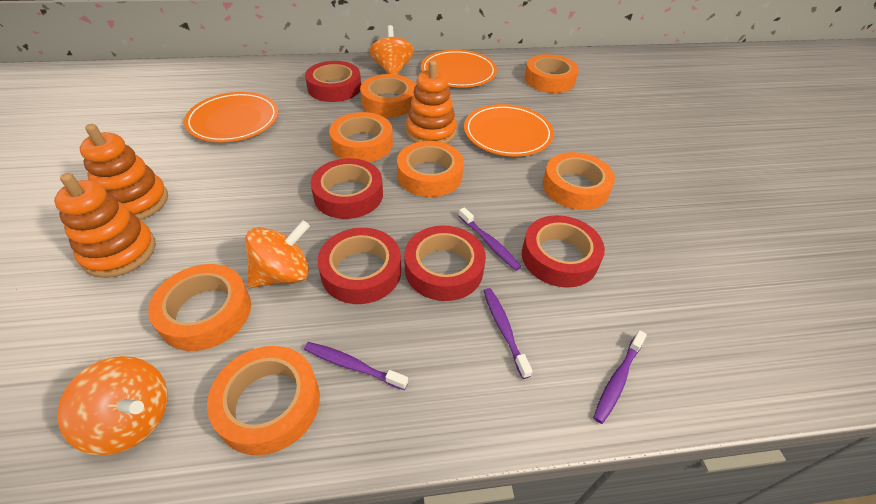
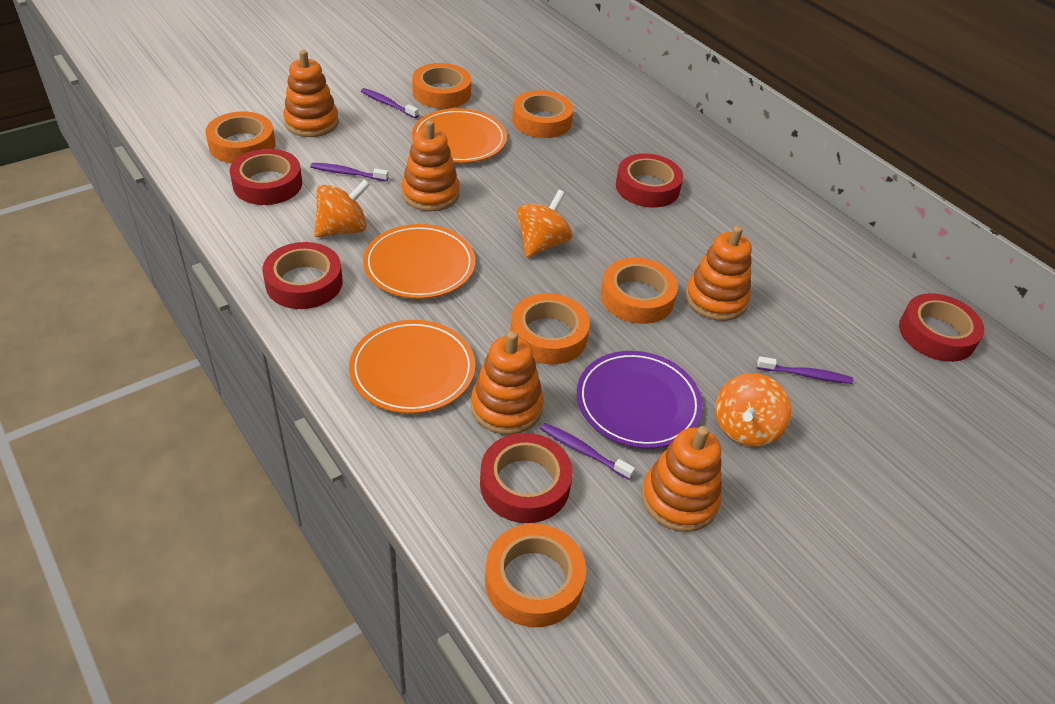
orange stacking toy: 3 -> 5
orange tape: 7 -> 6
purple plate: 0 -> 1

